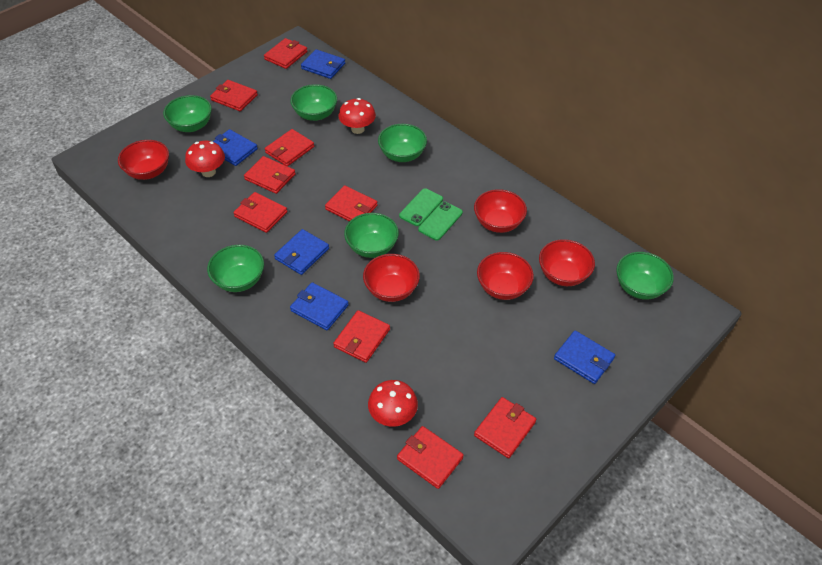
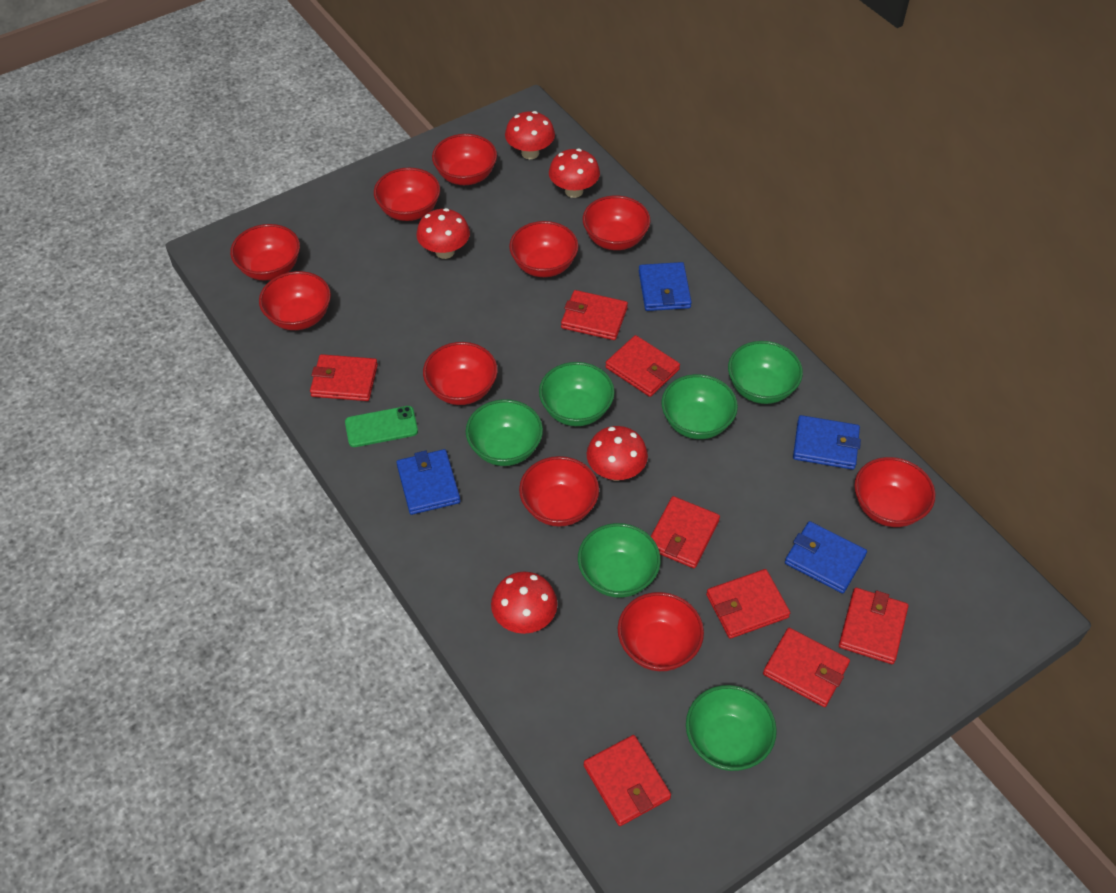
blue wallet: 5 -> 4
green phone: 2 -> 1
red bowl: 5 -> 10
red mushroom: 3 -> 5
red wallet: 9 -> 8

